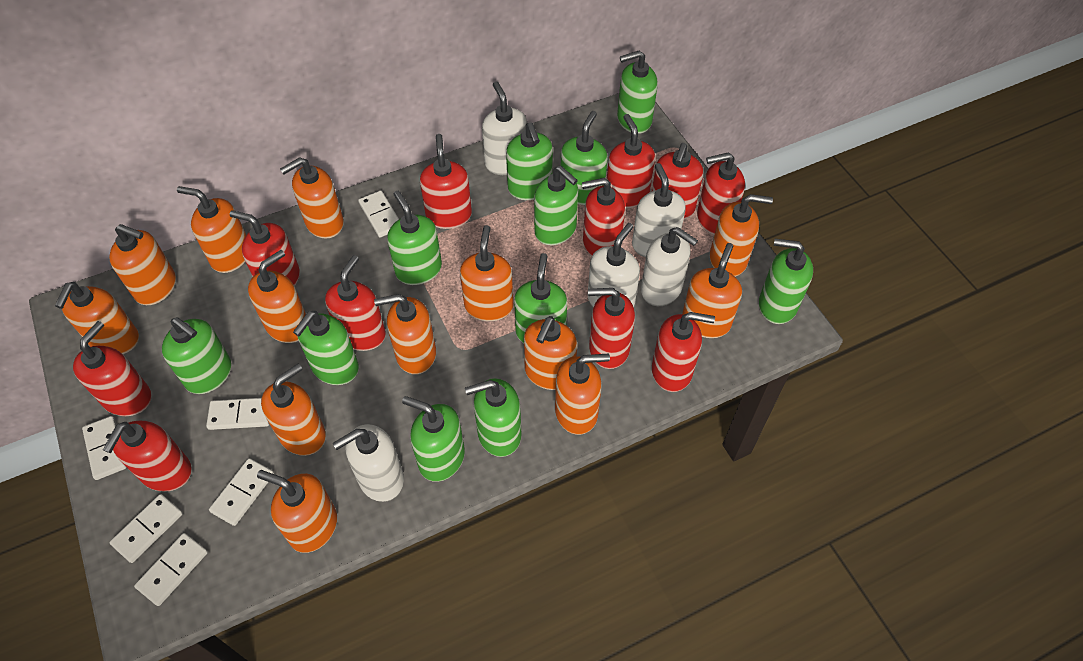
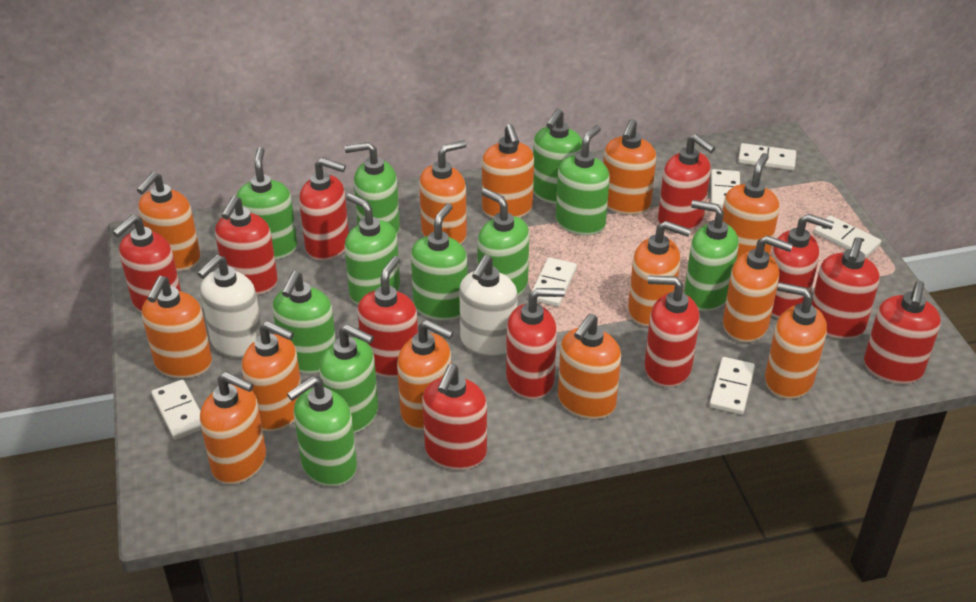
white soap dispenser: 5 -> 2

